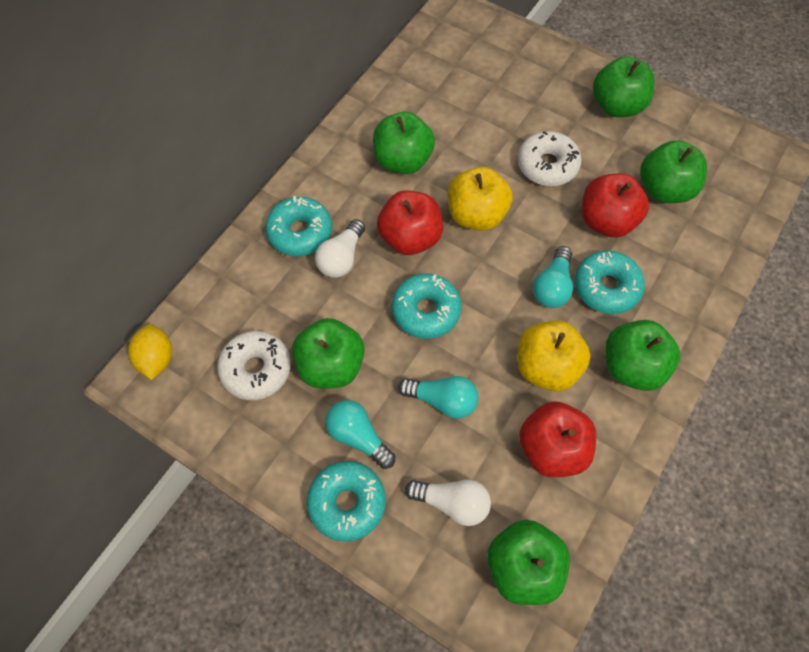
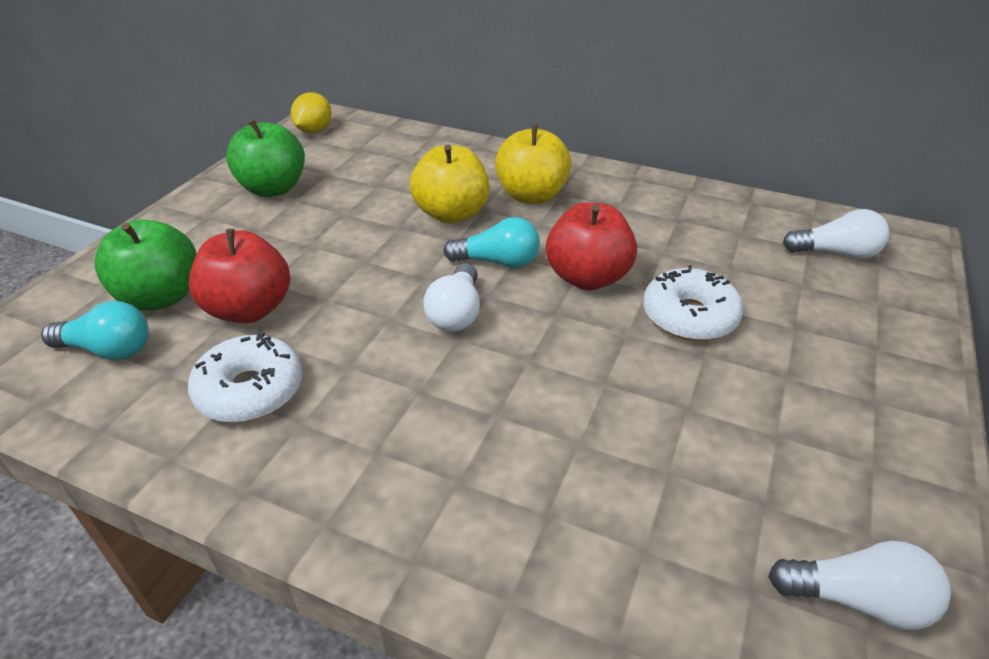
green apple: 6 -> 2
red apple: 3 -> 2
turquoise donut: 4 -> 0
turquoise light bulb: 3 -> 2
white light bulb: 2 -> 3

